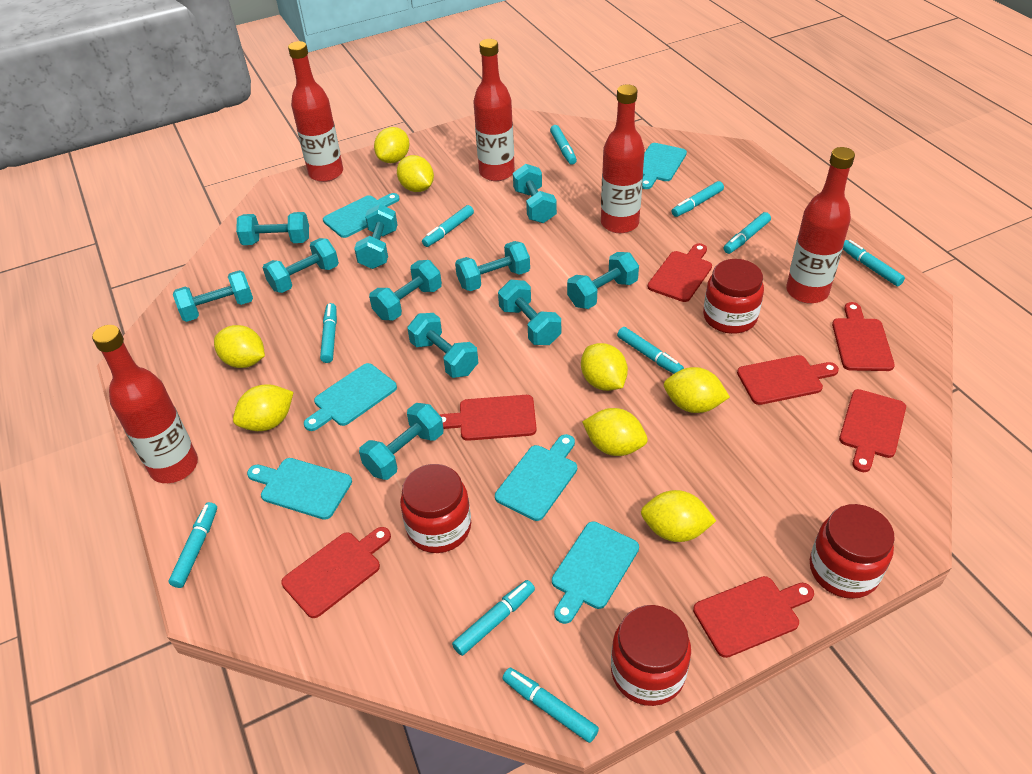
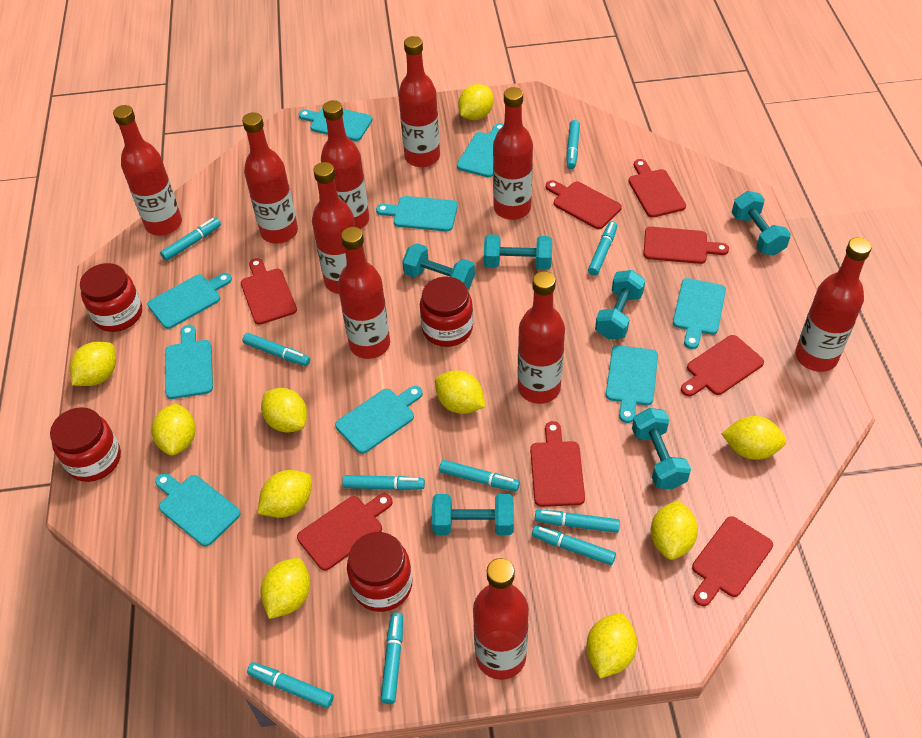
red bottle: 5 -> 10
red cutting board: 7 -> 8
turquoise cutting board: 6 -> 9
turquoise dumbbell: 11 -> 6
yellow lemon: 8 -> 10

